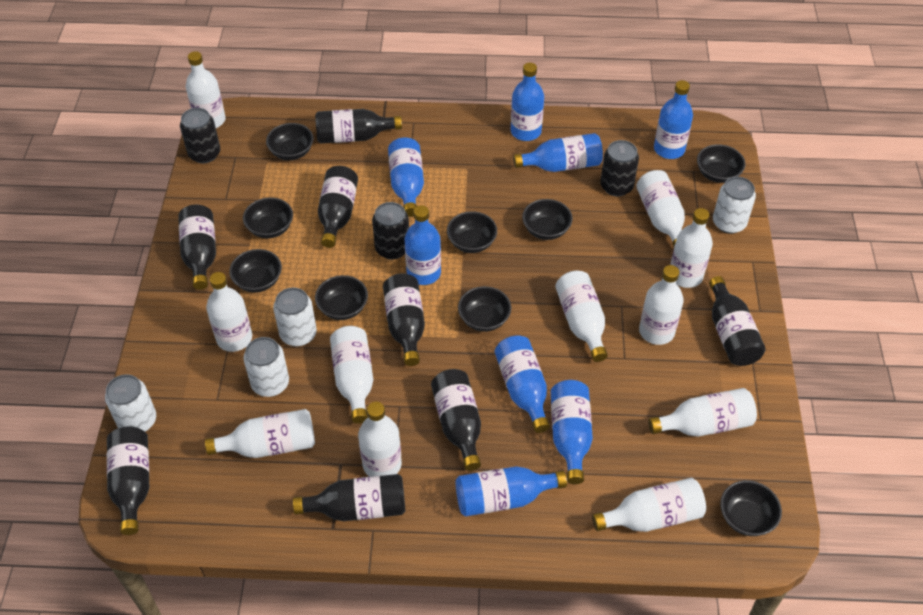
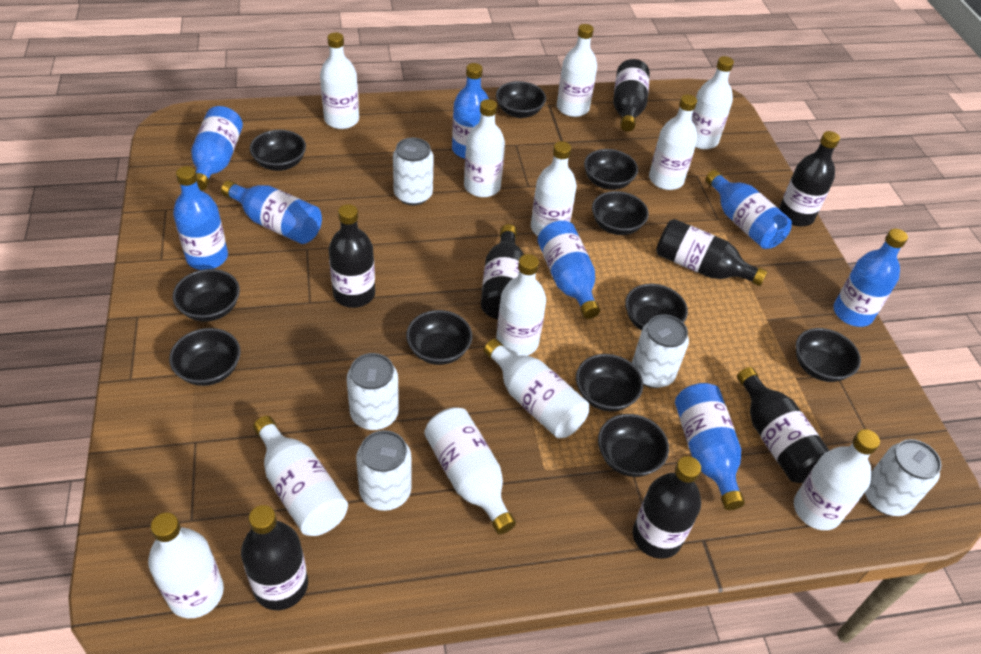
black bowl: 9 -> 11
black can: 3 -> 0
white bottle: 11 -> 12
white can: 4 -> 5

